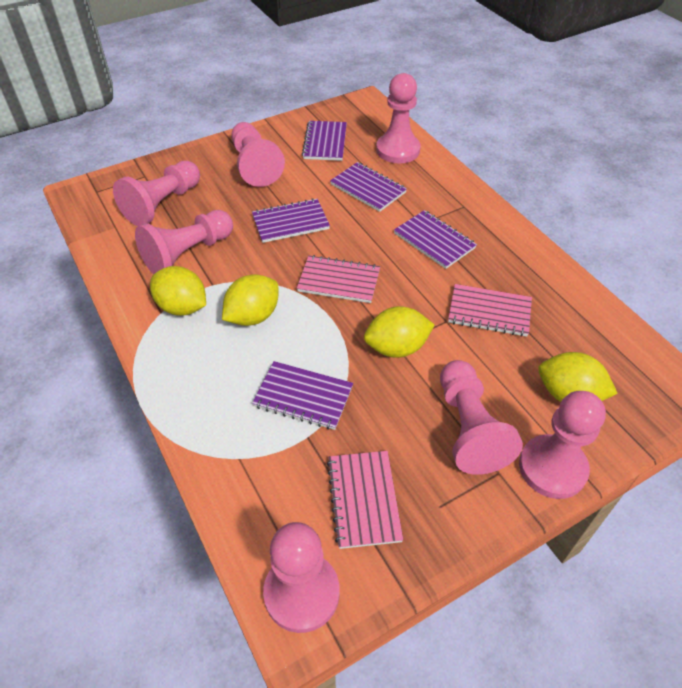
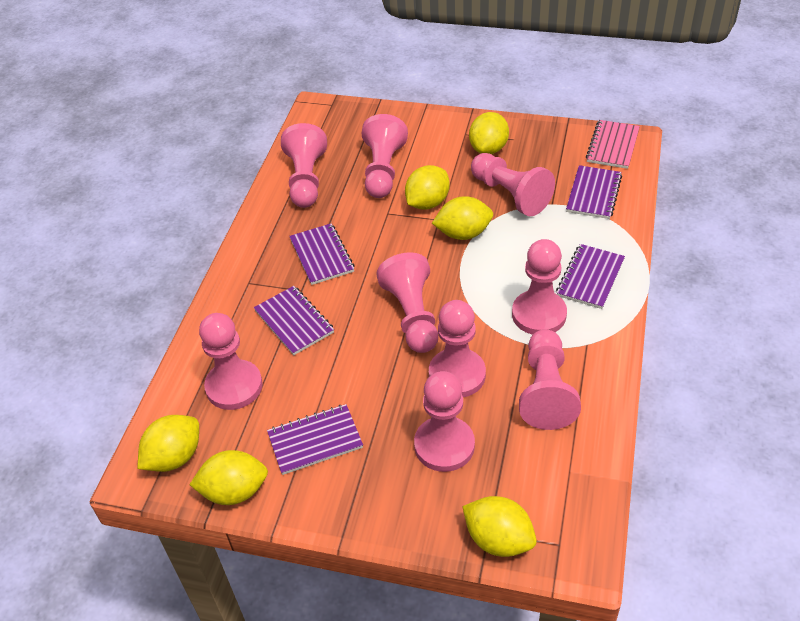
pink notebook: 3 -> 1
pink pawn: 7 -> 9
yellow lemon: 4 -> 6

